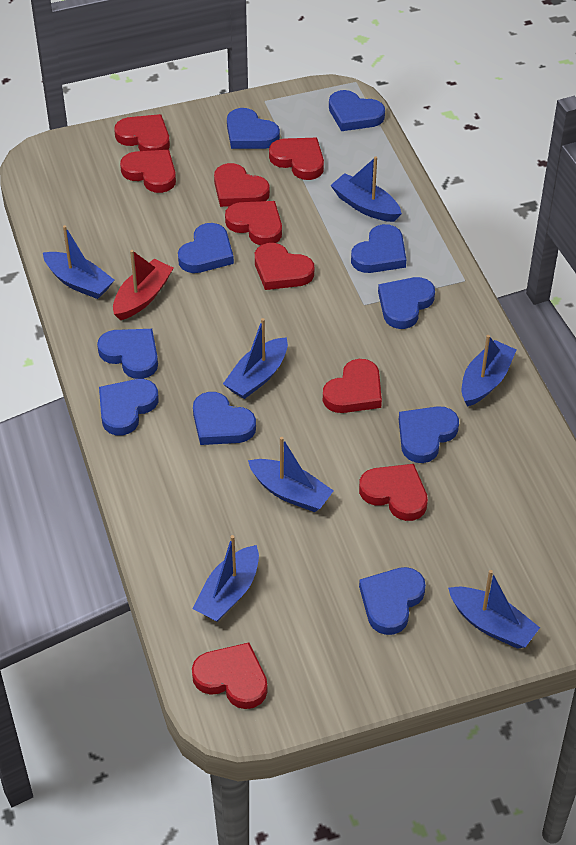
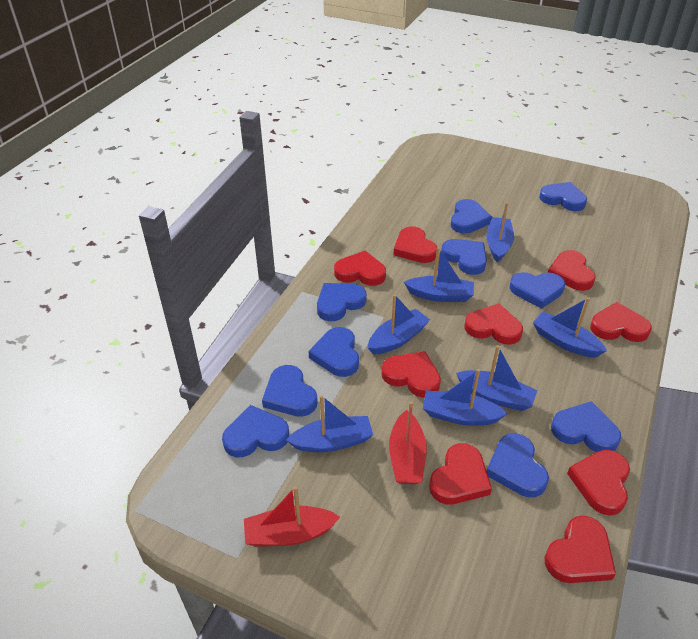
red boat: 1 -> 2

